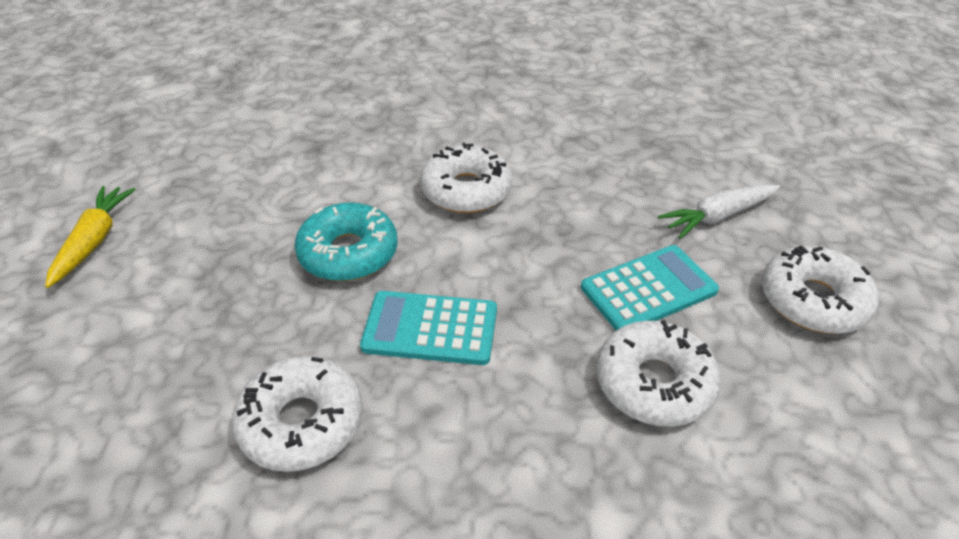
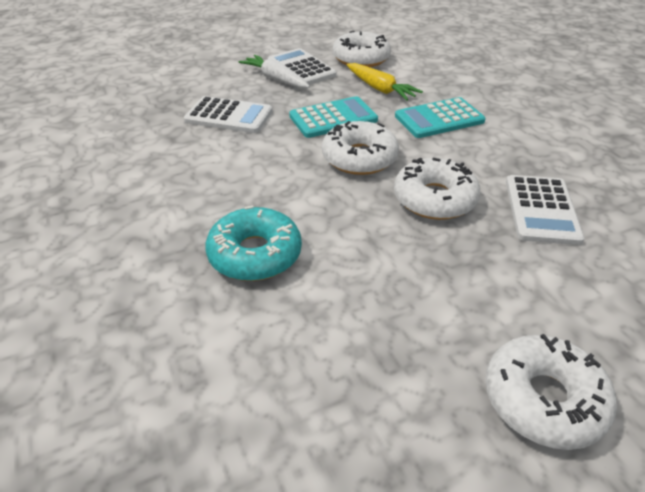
white calculator: 0 -> 3

